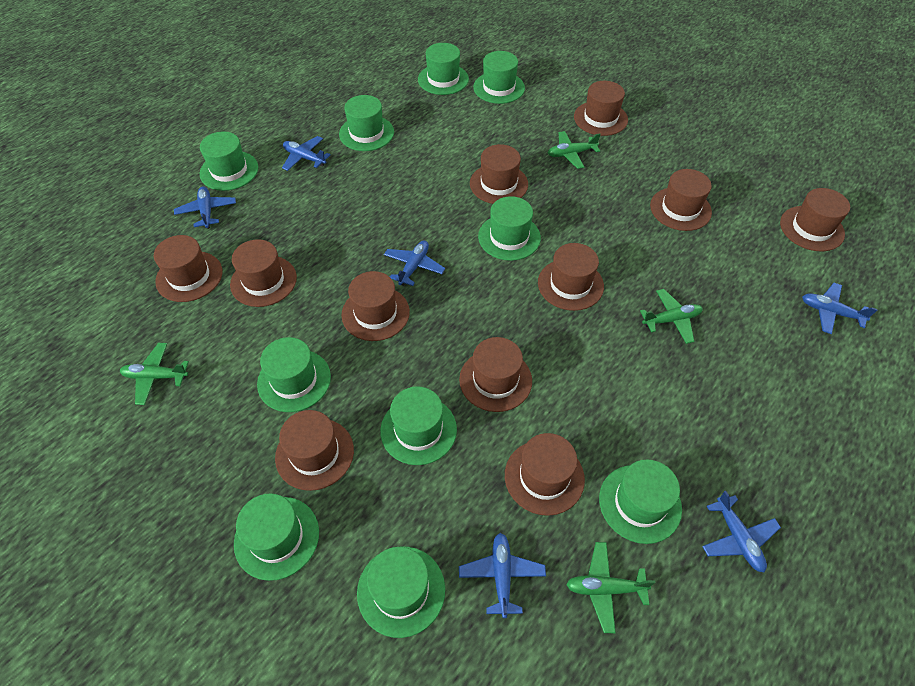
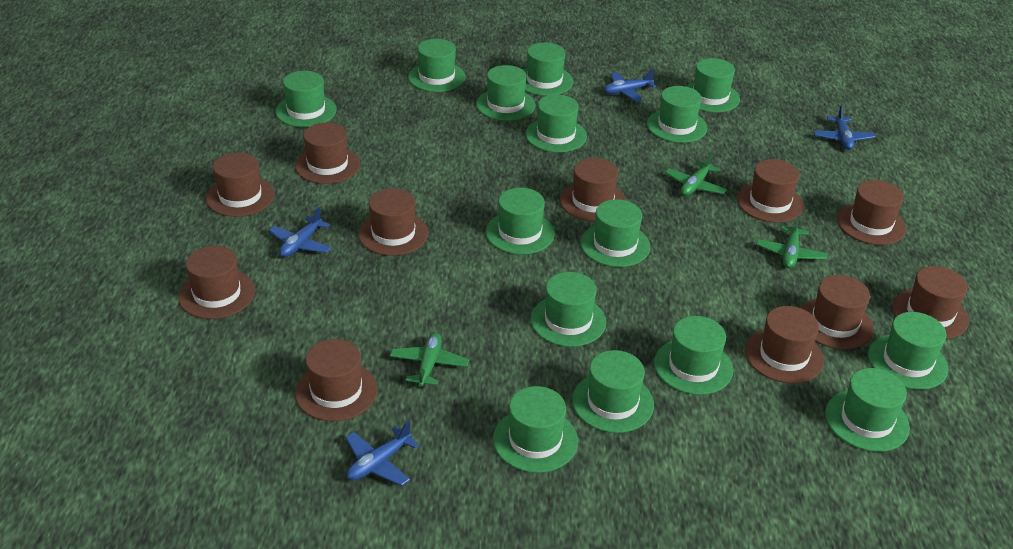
blue plane: 6 -> 4
green hat: 10 -> 15
green plane: 4 -> 3

